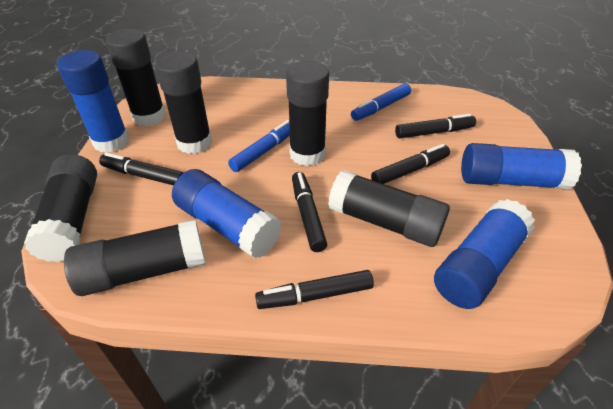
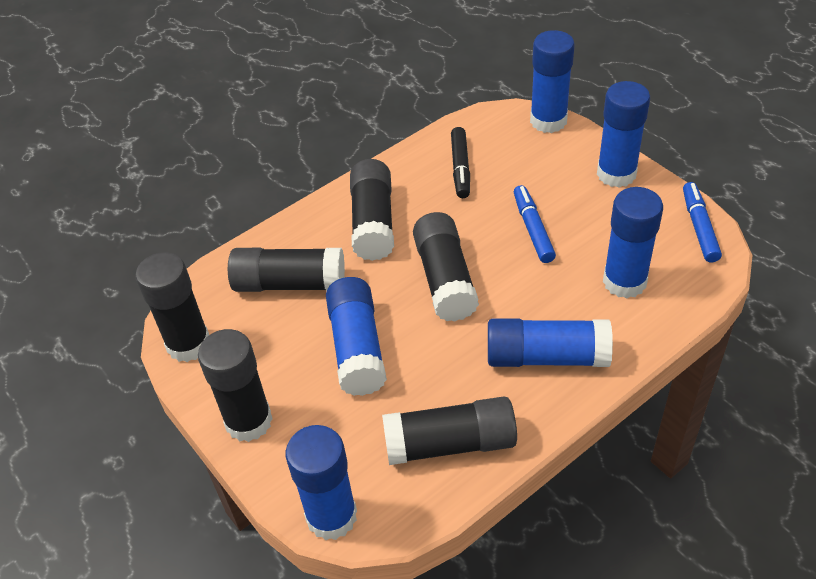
black marker: 5 -> 1
blue glue stick: 4 -> 6

